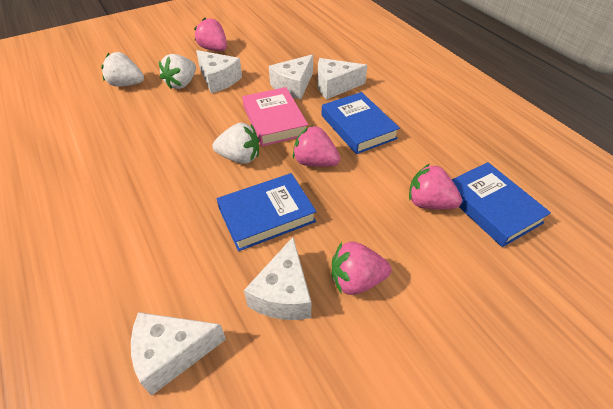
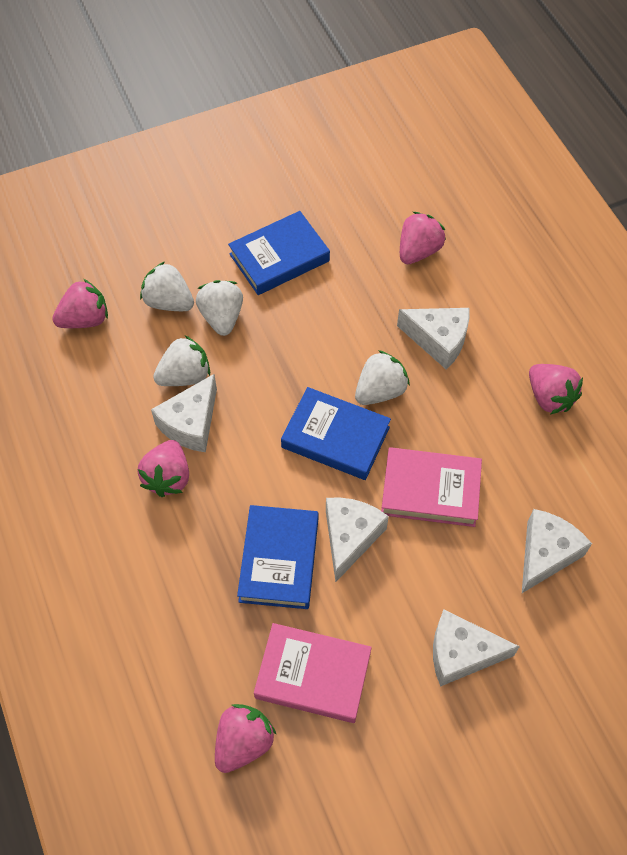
pink book: 1 -> 2
pink strawberry: 4 -> 5
white strawberry: 3 -> 4

